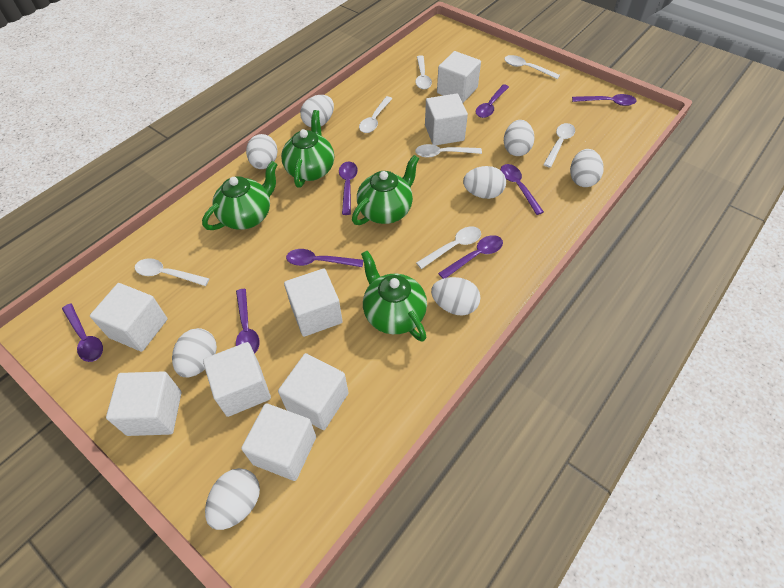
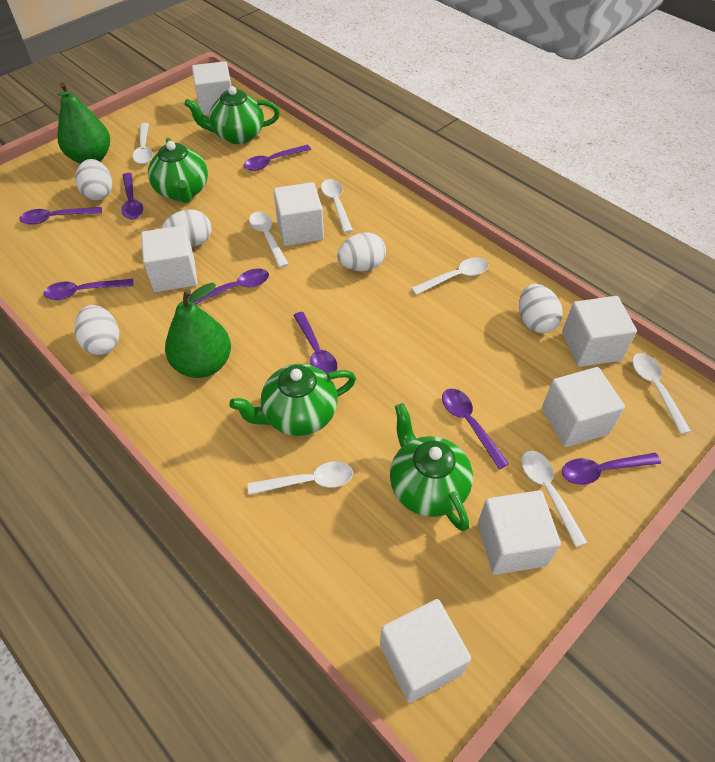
green pear: 0 -> 2
white cube: 8 -> 7
white egg: 8 -> 5

